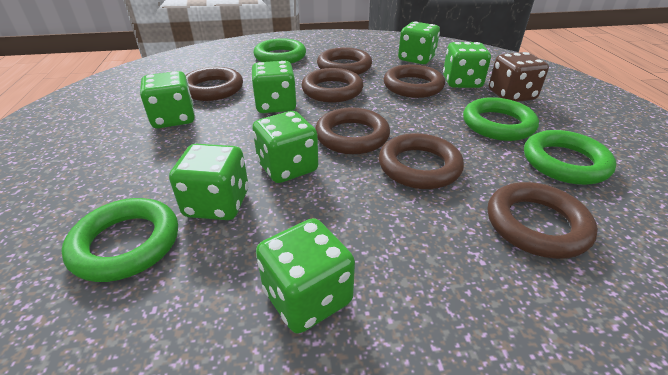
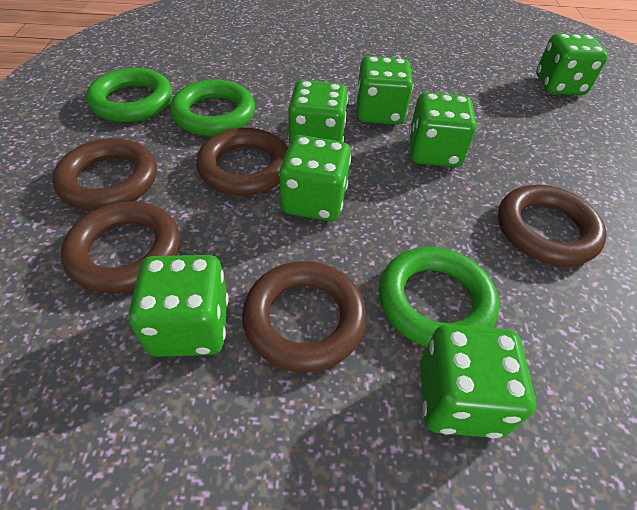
brown dice: 1 -> 0
brown ring: 7 -> 5
green ring: 4 -> 3

